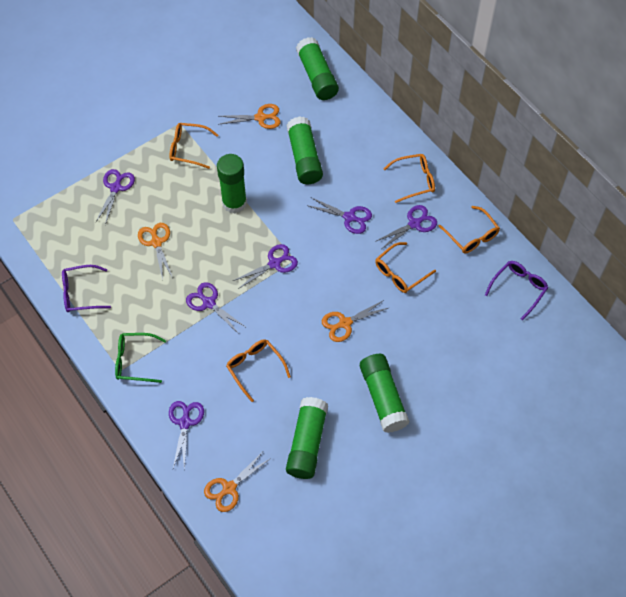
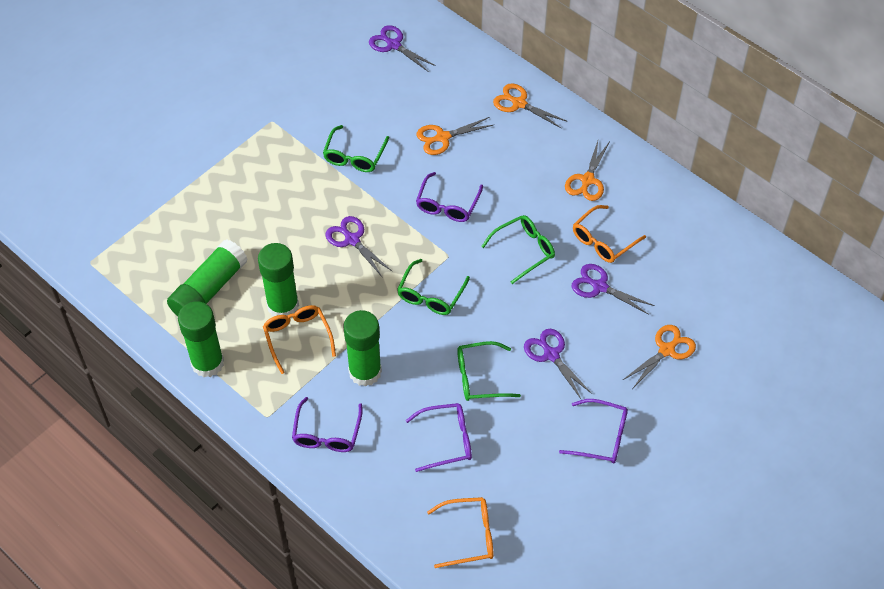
green glasses: 1 -> 4
green glue stick: 5 -> 4
orange glasses: 5 -> 3
purple glasses: 2 -> 4
purple scissors: 6 -> 4

